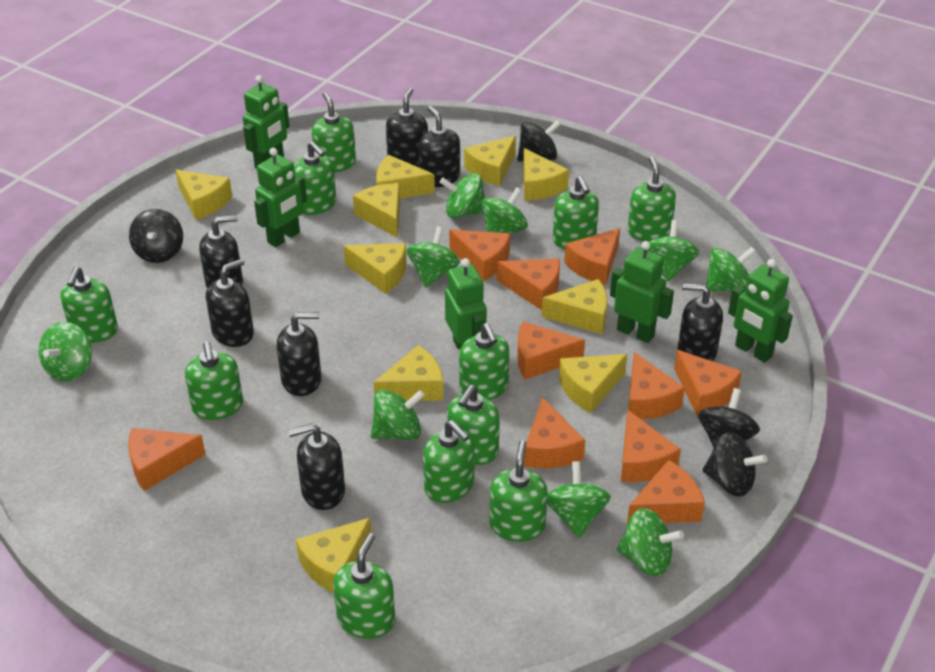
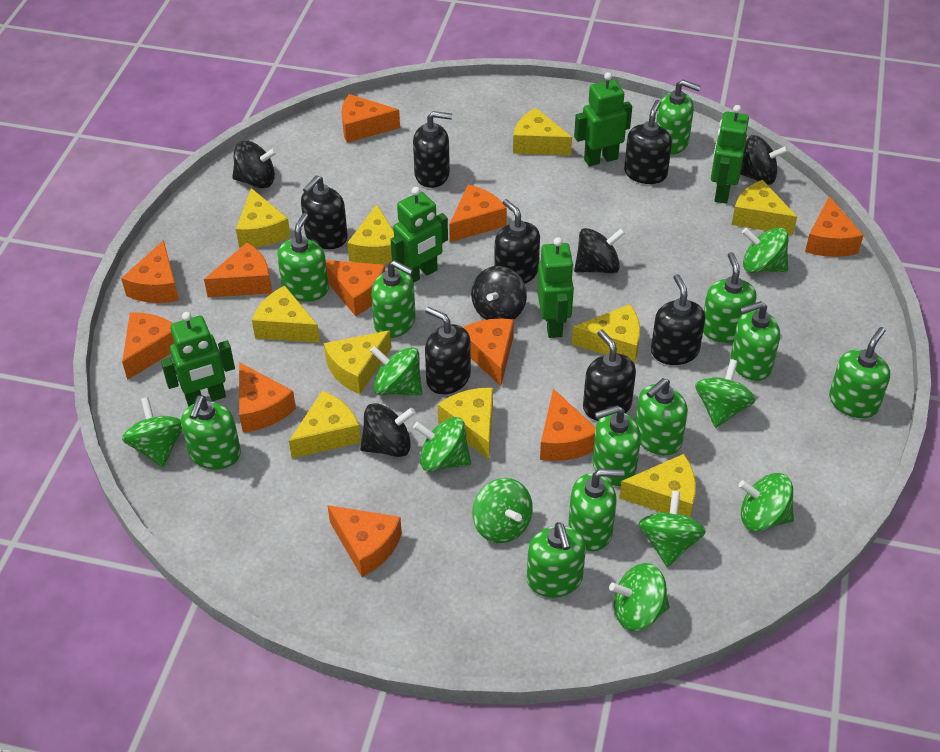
black spinning top: 4 -> 5
orange cheese: 10 -> 11

